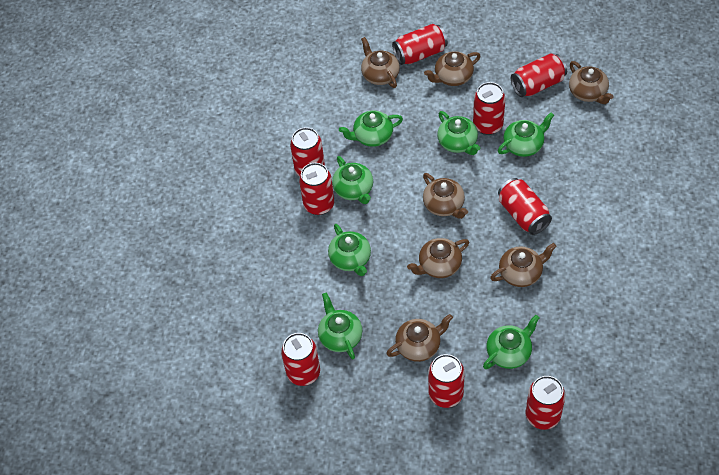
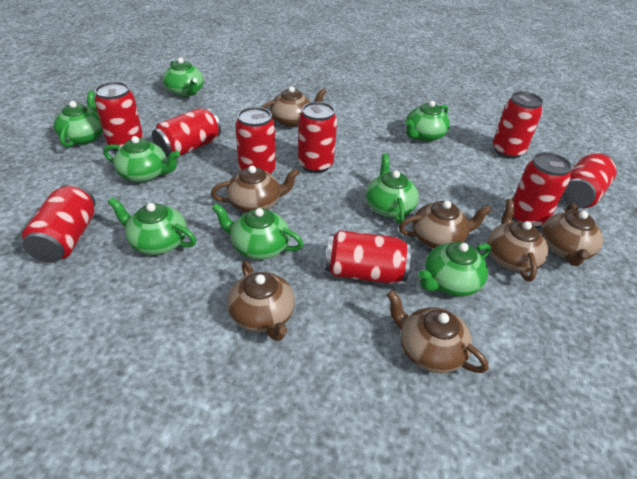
green teapot: 7 -> 8

